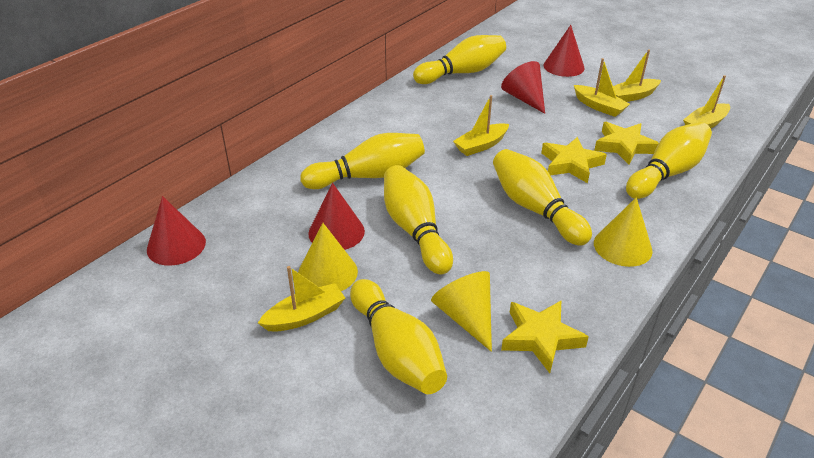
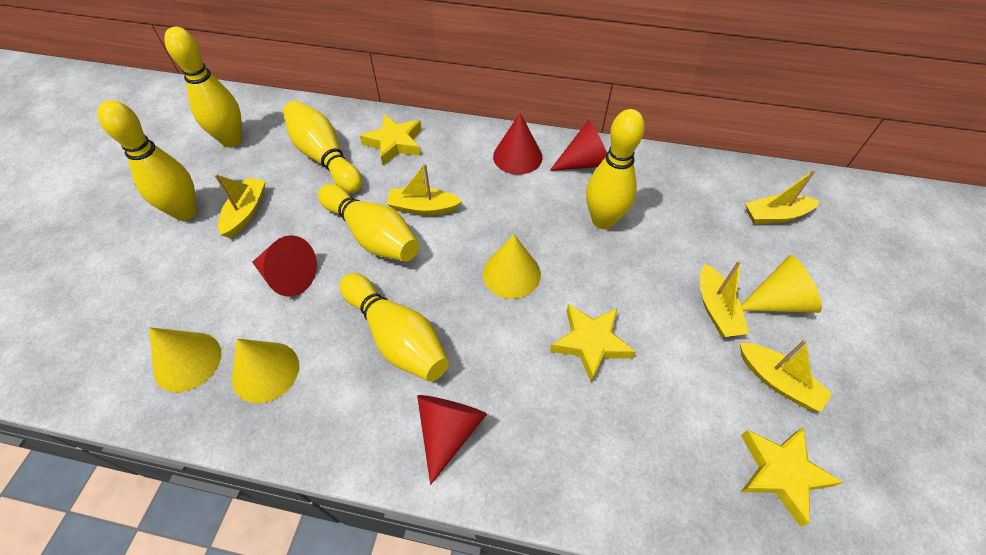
yellow cone: 3 -> 4

